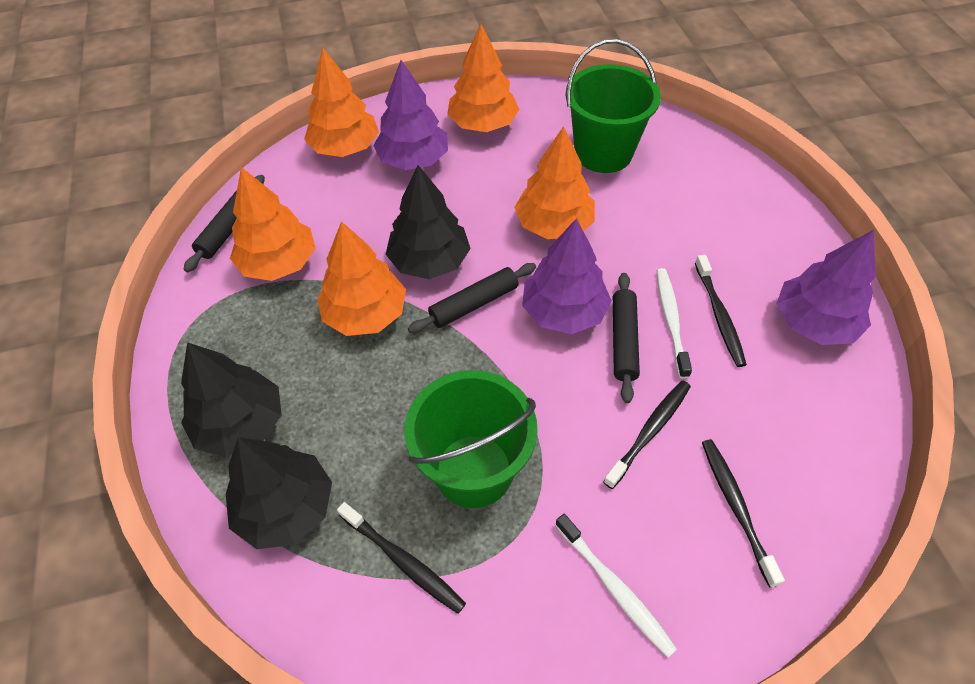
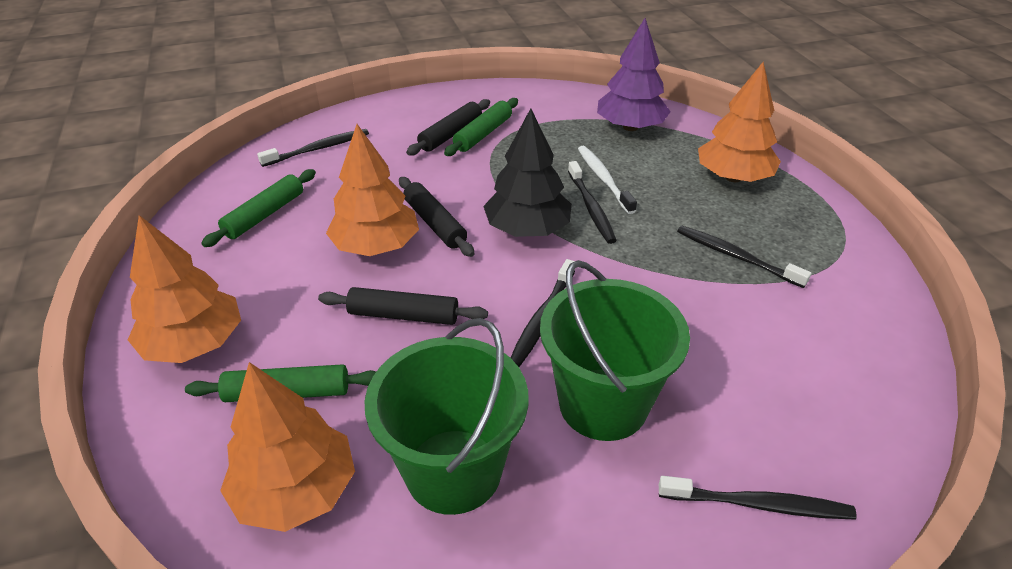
black toothbrush: 4 -> 5
black tree: 3 -> 1
green rolling pin: 0 -> 3
orange tree: 5 -> 4
purple tree: 3 -> 1
white toothbrush: 2 -> 1

